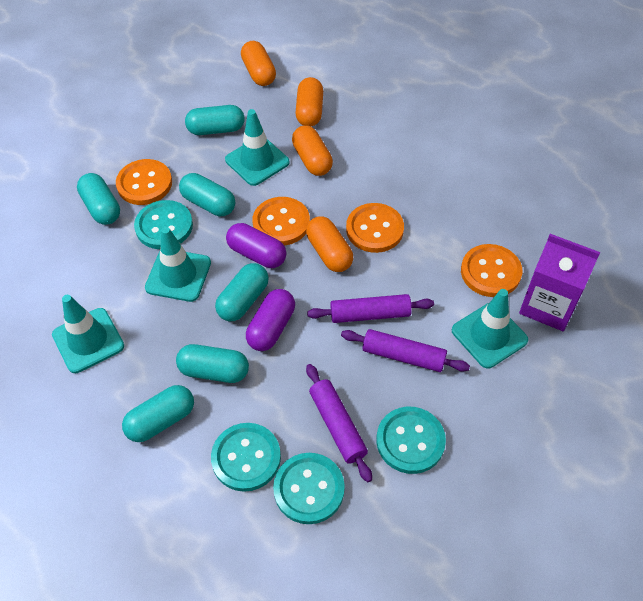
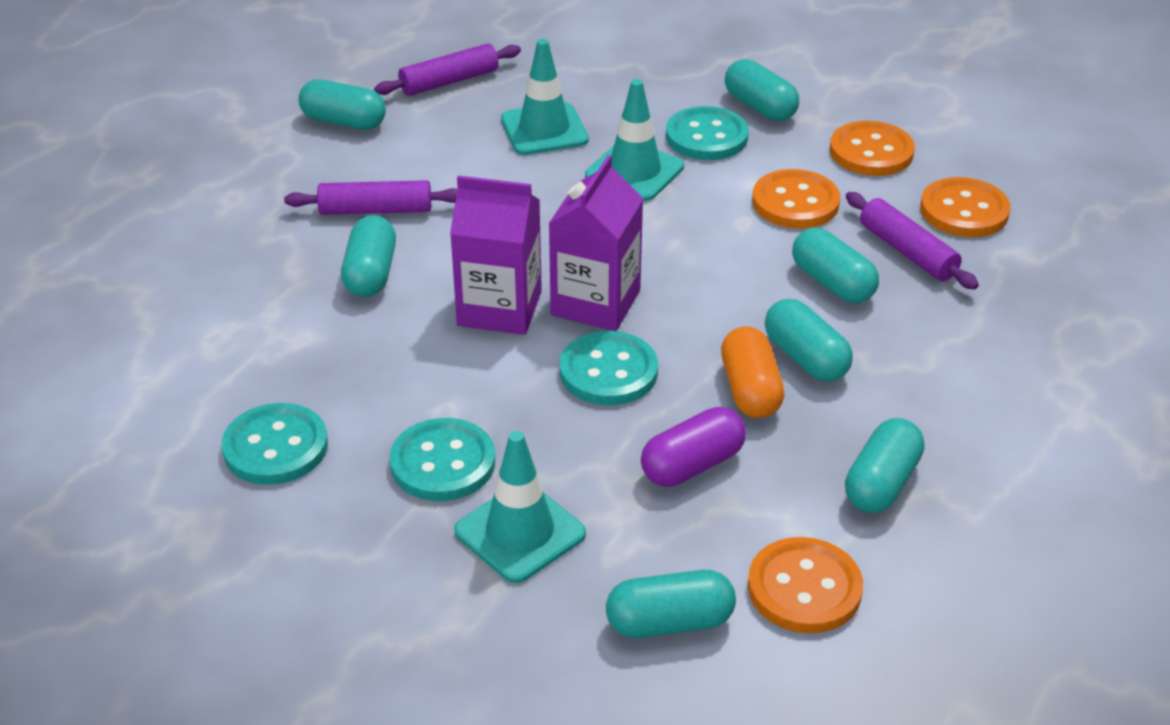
orange capsule: 4 -> 1
purple capsule: 2 -> 1
purple carton: 1 -> 2
turquoise capsule: 6 -> 7
turquoise traffic cone: 4 -> 3

